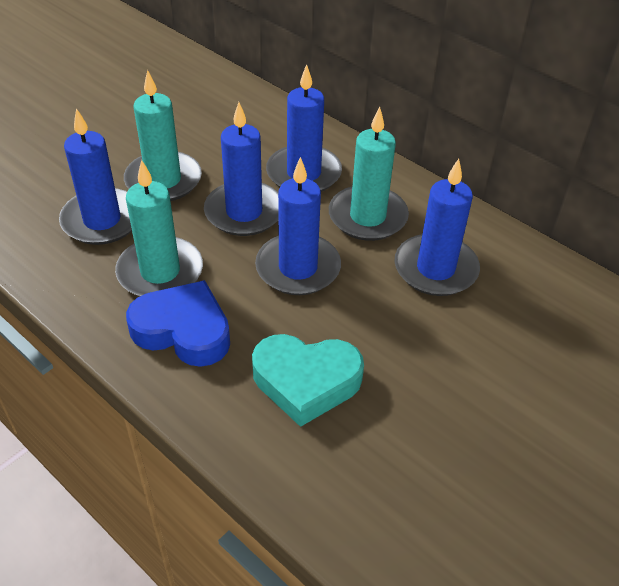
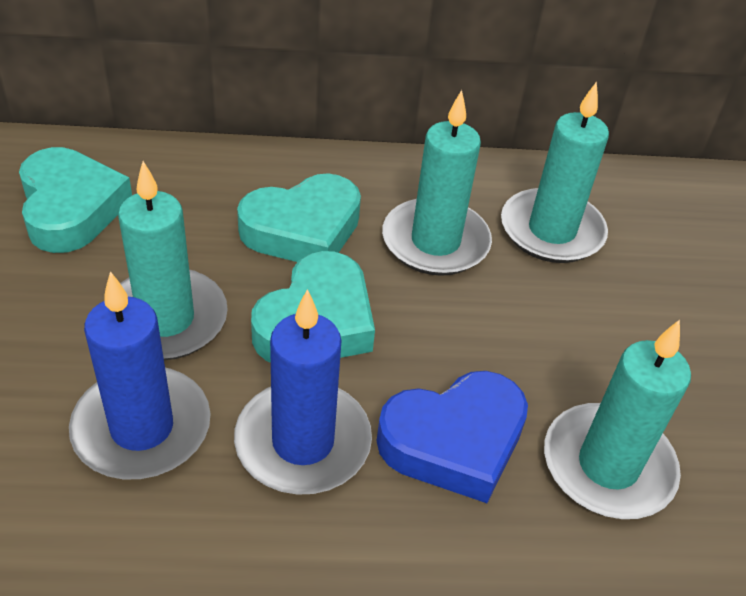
blue candle: 5 -> 2
turquoise candle: 3 -> 4
turquoise heart: 1 -> 3

